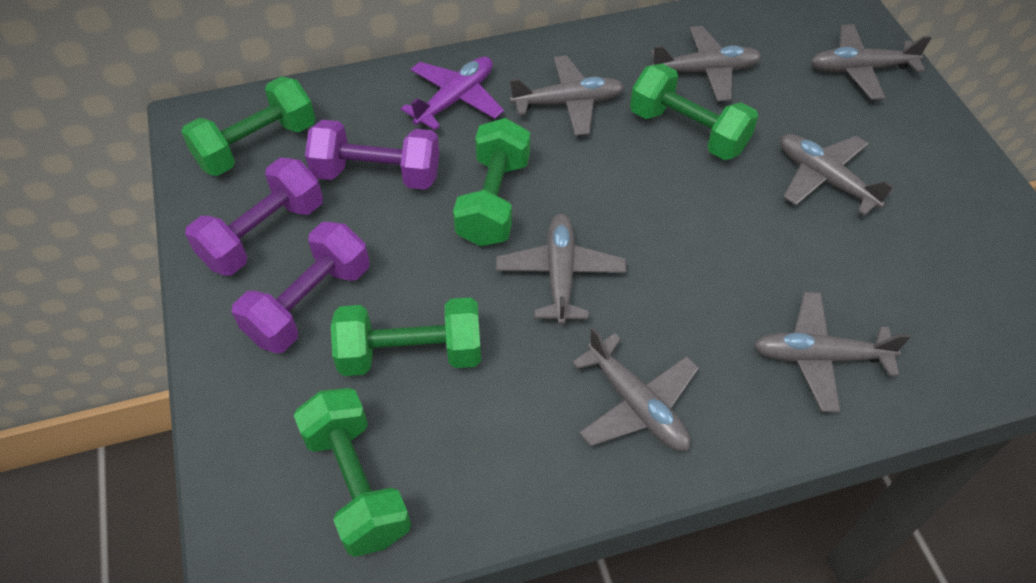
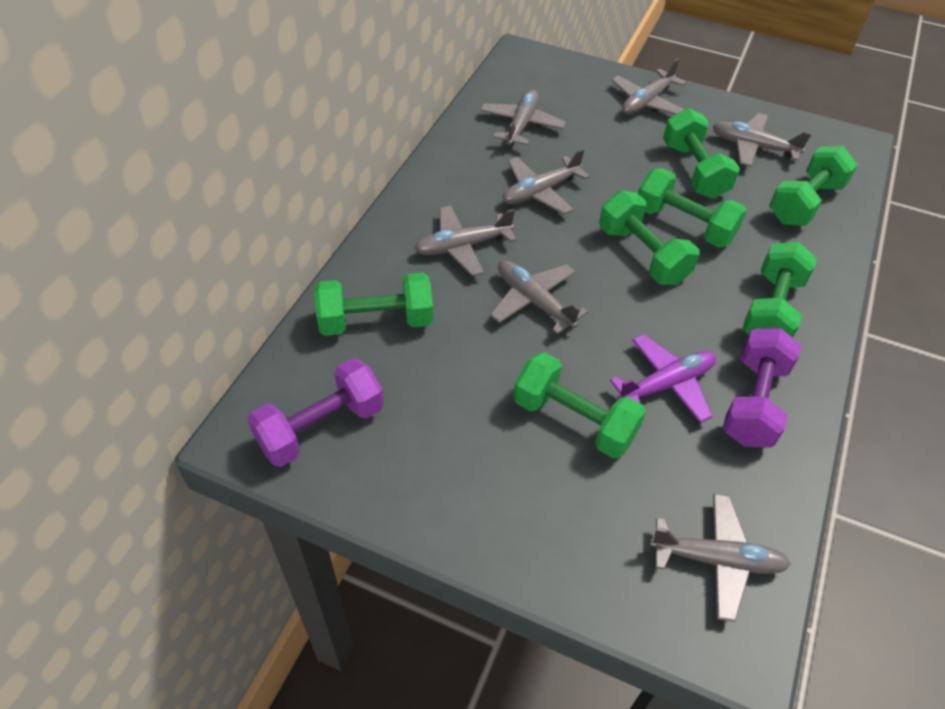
green dumbbell: 5 -> 7
purple dumbbell: 3 -> 2

